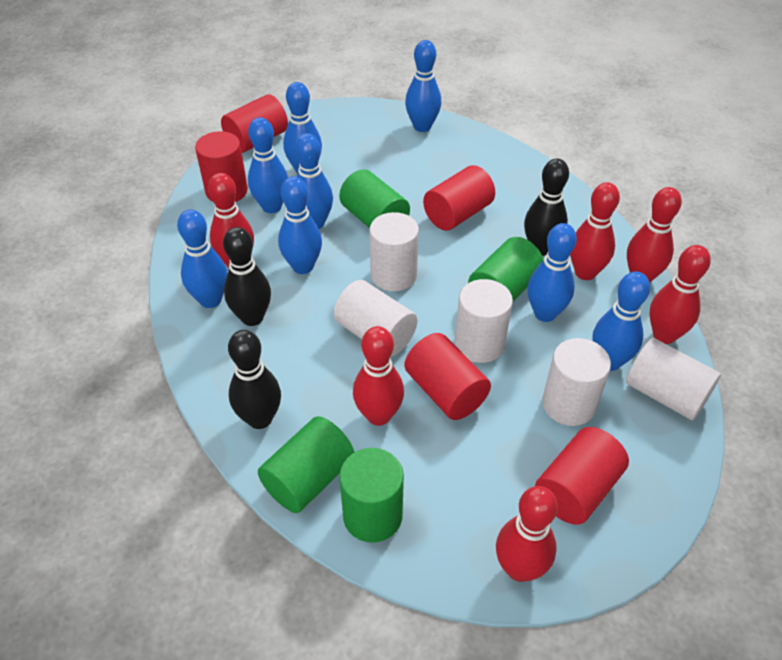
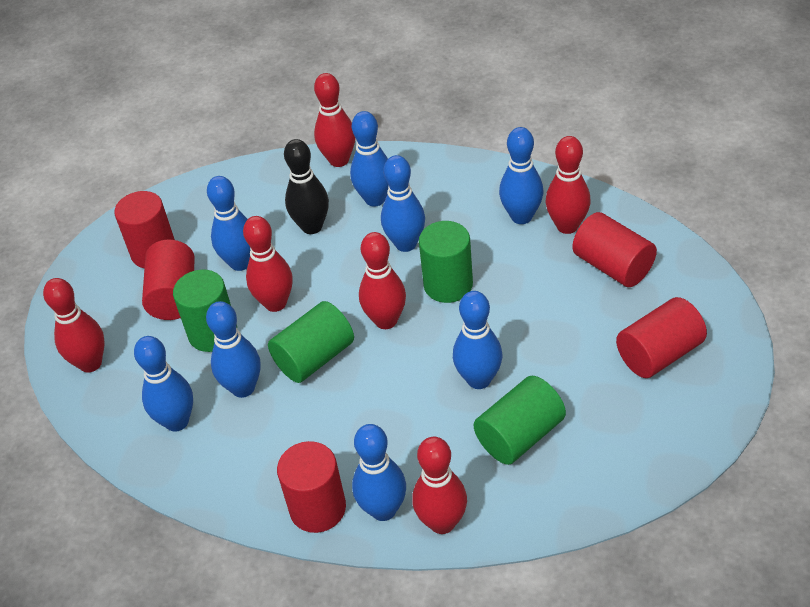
black bowling pin: 3 -> 1
white cylinder: 5 -> 0

